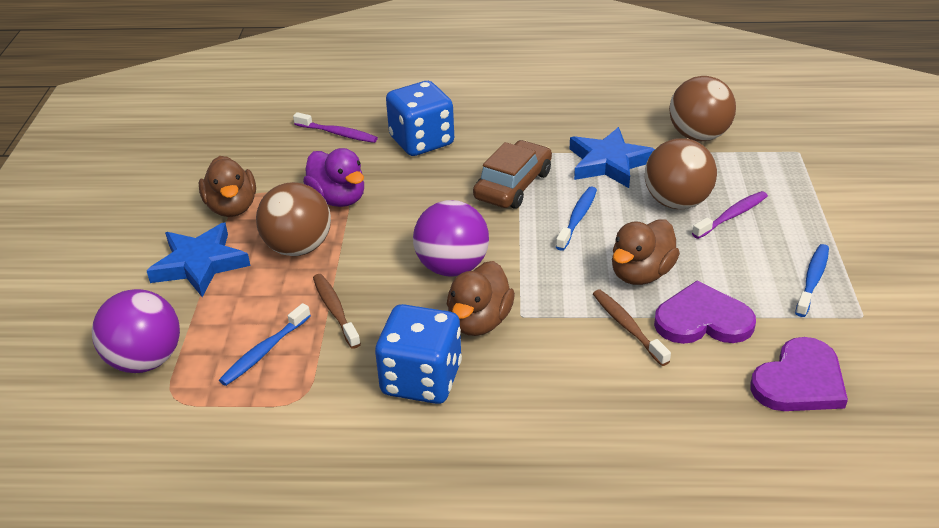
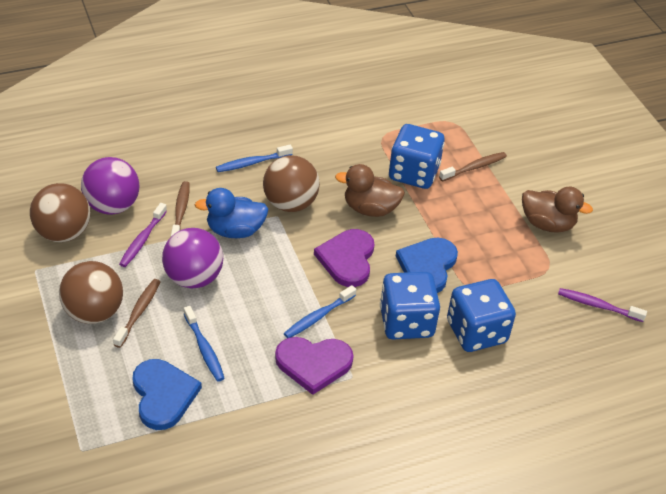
blue dice: 2 -> 3
blue duck: 0 -> 1
blue heart: 0 -> 2
blue star: 2 -> 0
brown car: 1 -> 0
brown duck: 3 -> 2
brown toothbrush: 2 -> 3
purple duck: 1 -> 0

